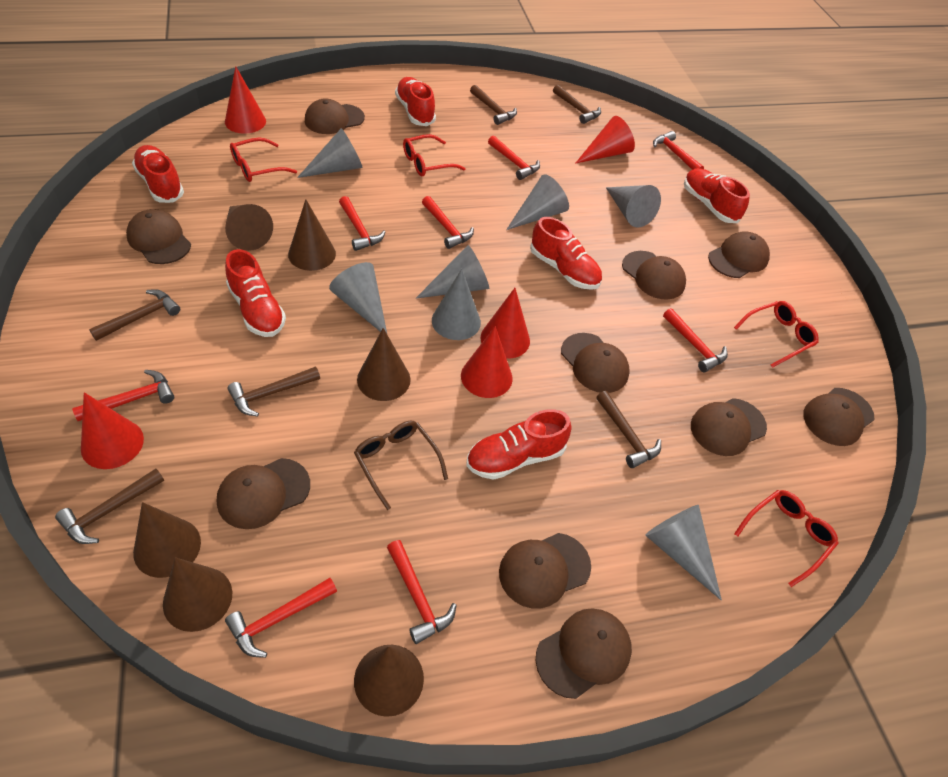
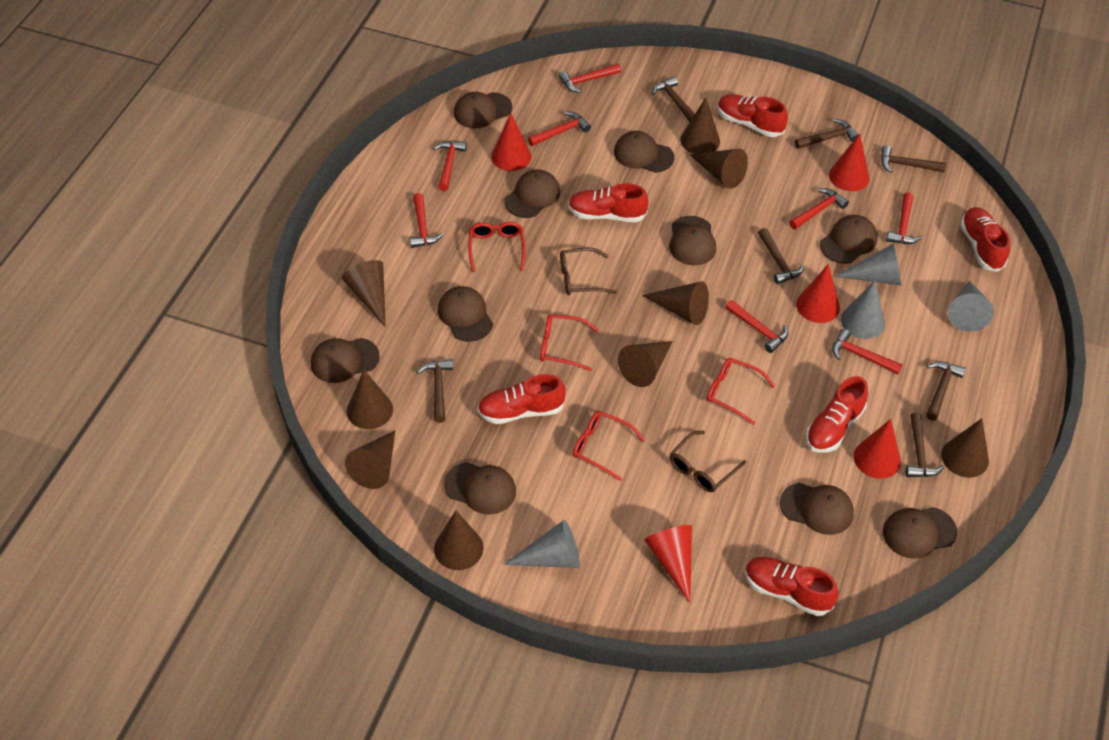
brown cone: 6 -> 9
brown glasses: 1 -> 2
brown hammer: 6 -> 7
grey cone: 7 -> 4

